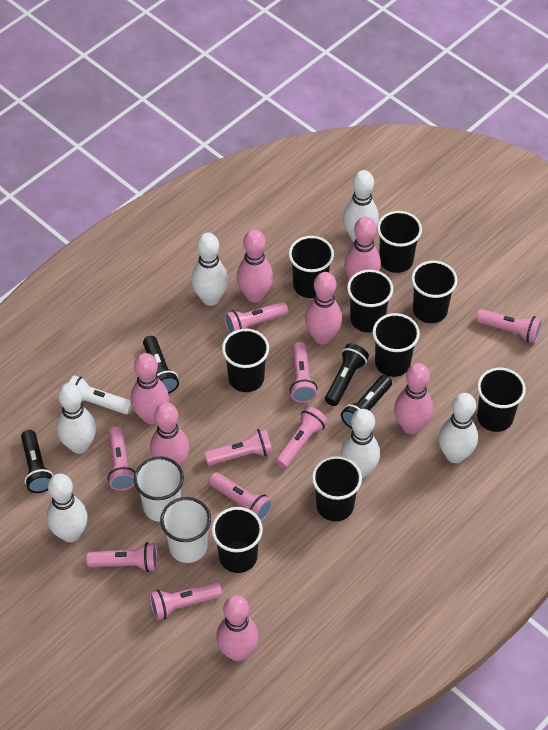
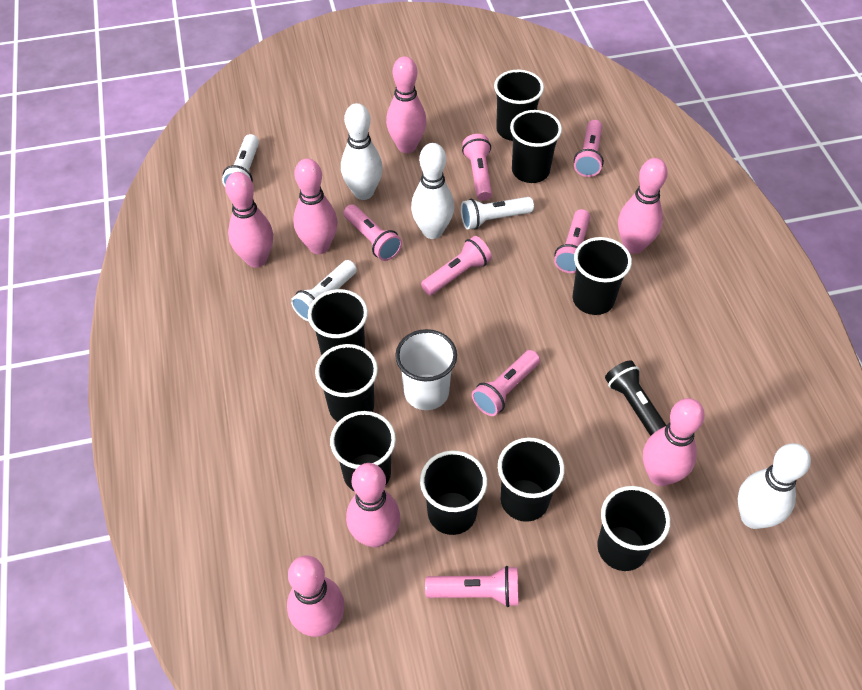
black flashlight: 4 -> 1
pink flashlight: 9 -> 7
white bowling pin: 6 -> 3
white cup: 2 -> 1
white flashlight: 1 -> 3

